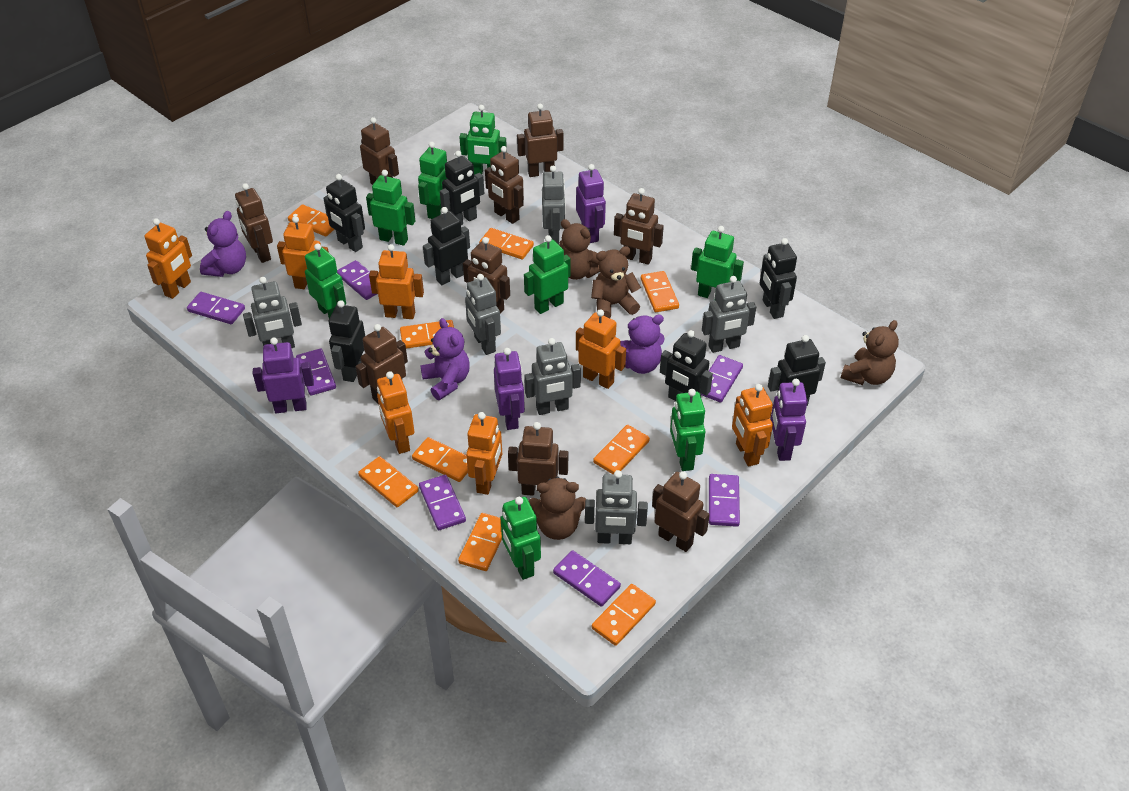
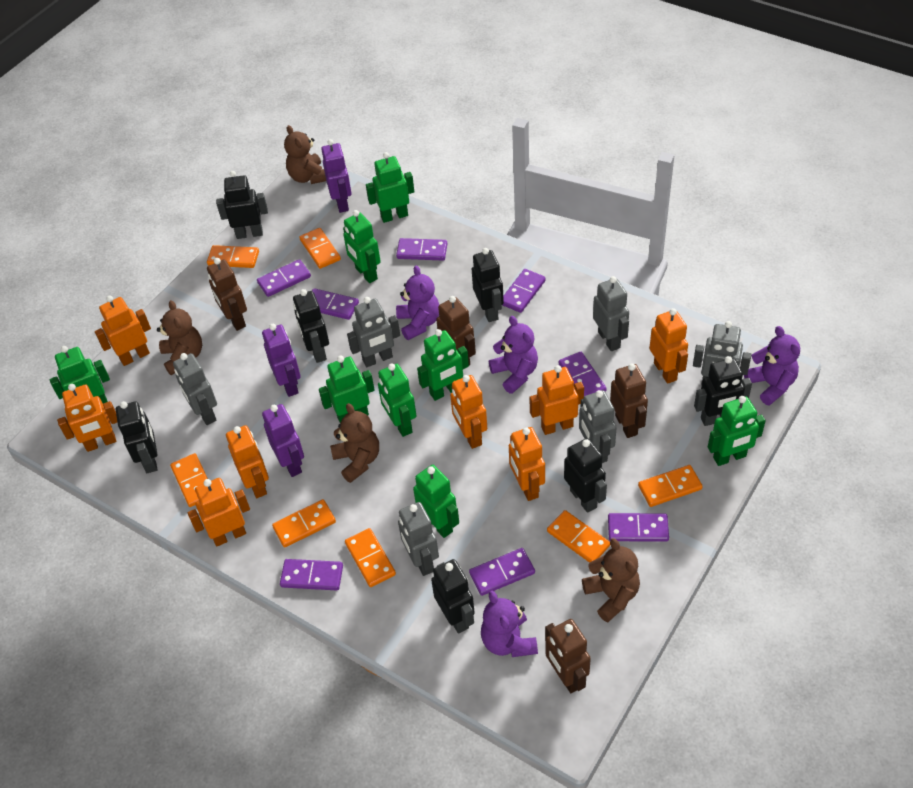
brown robot: 9 -> 4
orange domino: 9 -> 7
orange robot: 7 -> 8
purple domino: 7 -> 8
purple robot: 4 -> 3
purple teddy bear: 3 -> 4

